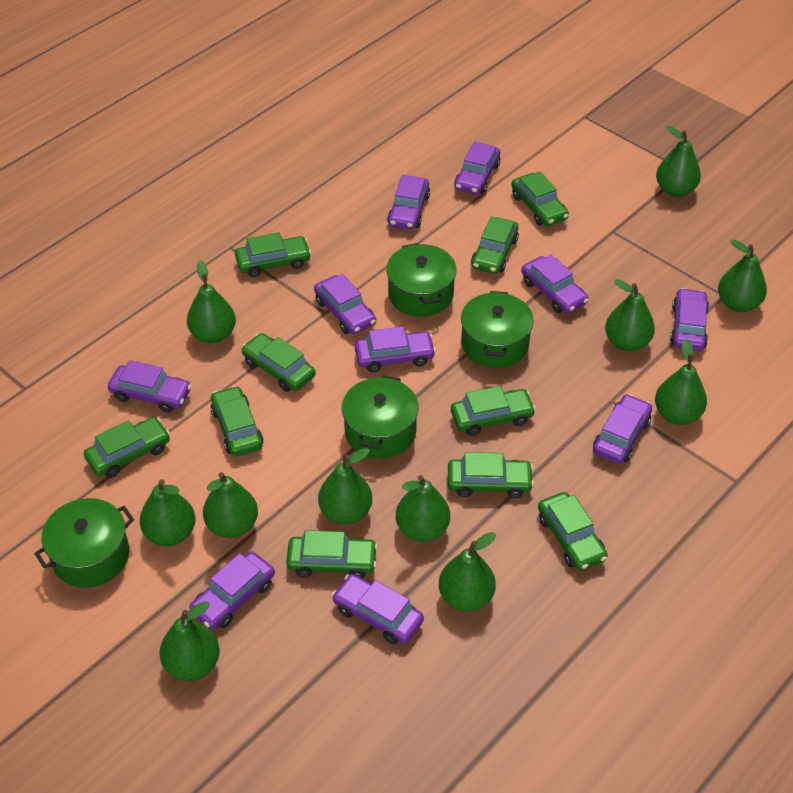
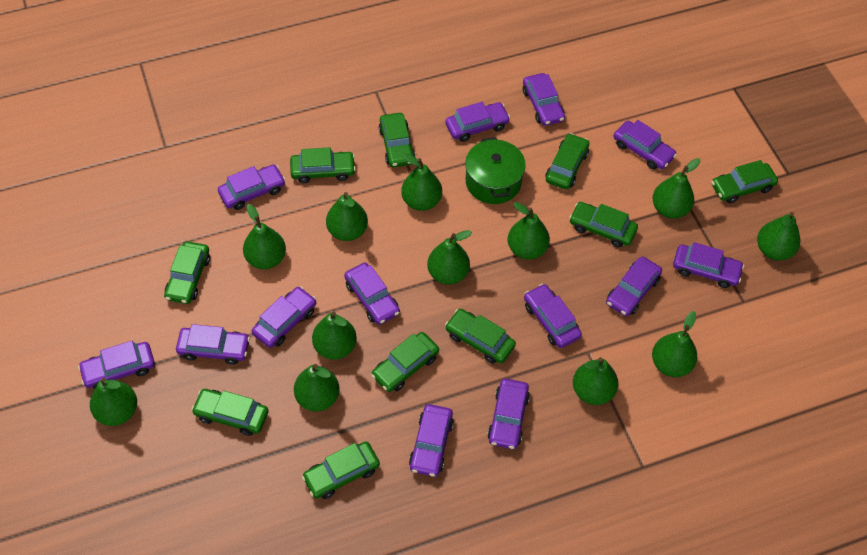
green pear: 11 -> 12
green pot: 4 -> 1
purple car: 10 -> 13

